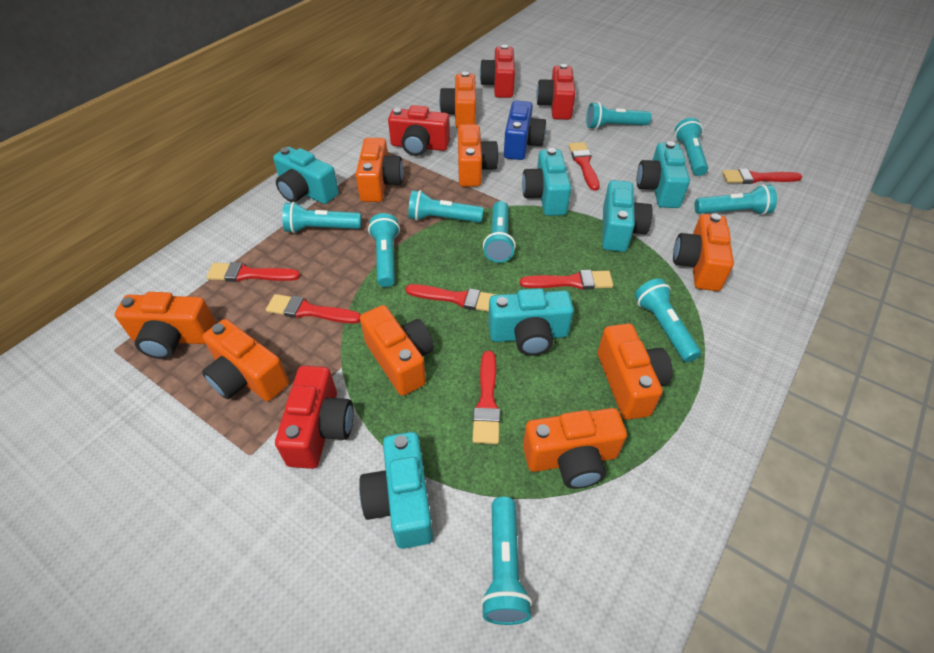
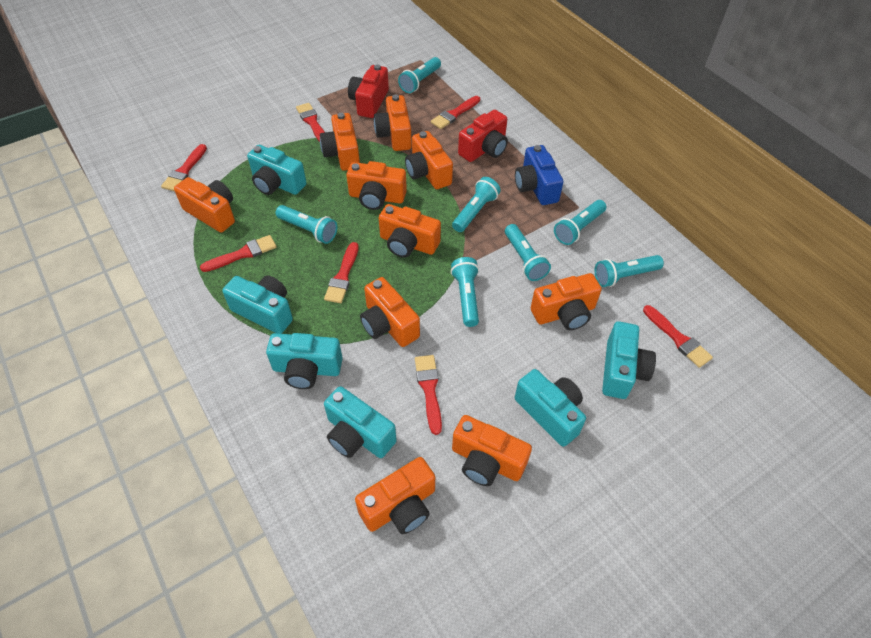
orange camera: 9 -> 10
red camera: 4 -> 2
turquoise flashlight: 9 -> 7

